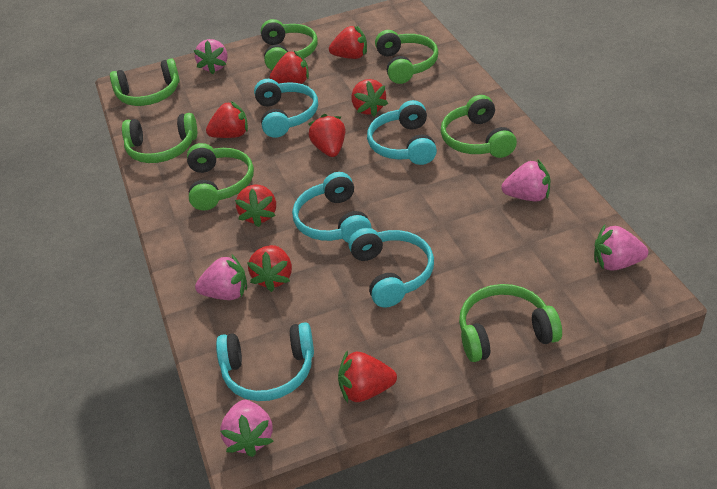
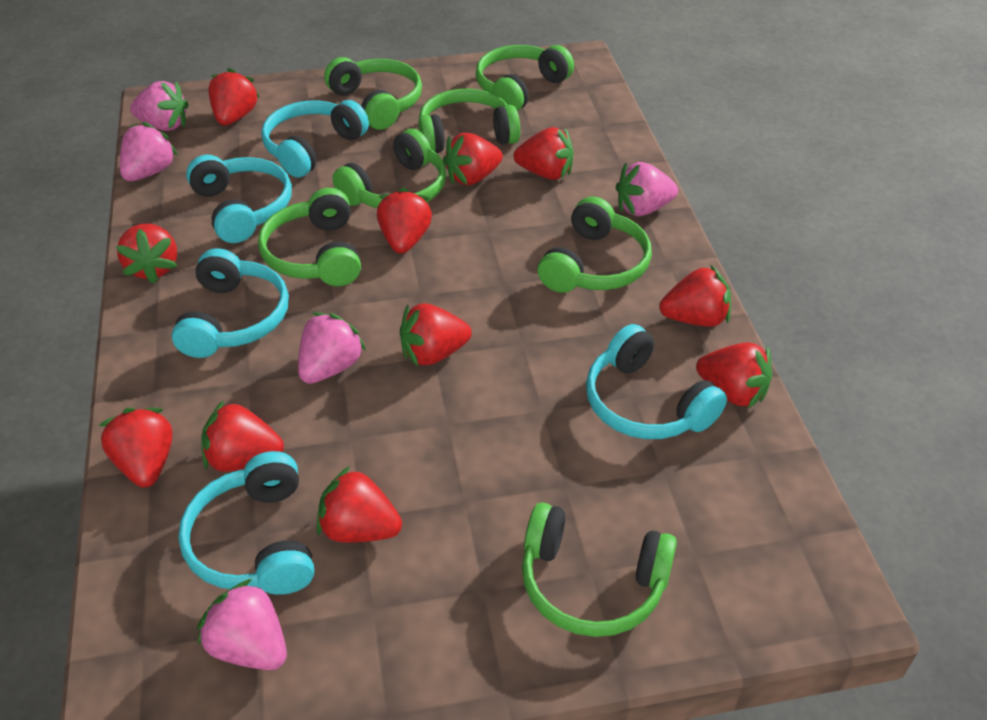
red strawberry: 8 -> 11

